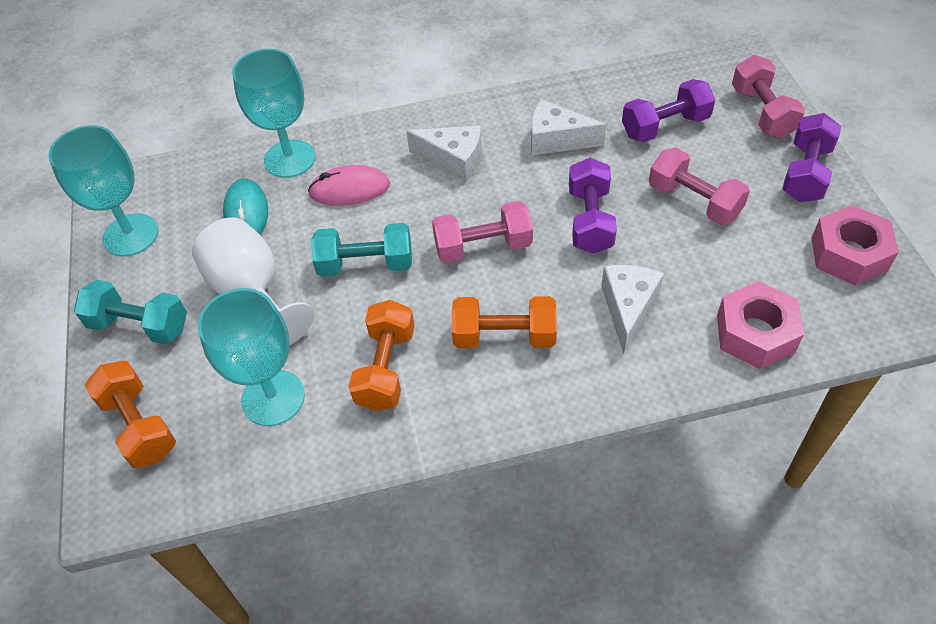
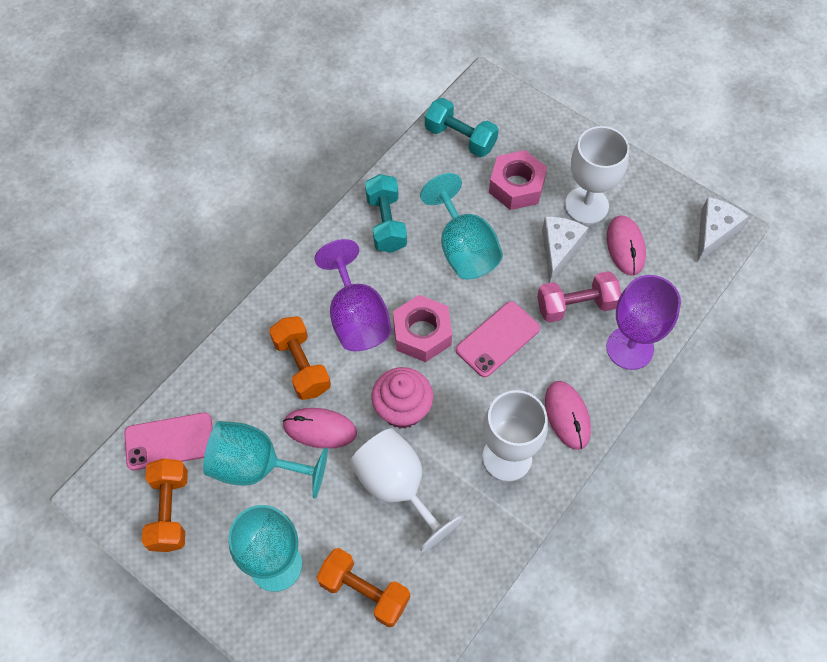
pink cupcake: 0 -> 1
pink dumbbell: 3 -> 1
pink mouse: 1 -> 3
pink phone: 0 -> 2
purple dumbbell: 3 -> 0
purple goblet: 0 -> 2
turquoise mouse: 1 -> 0
white cheese: 3 -> 2
white goblet: 1 -> 3

